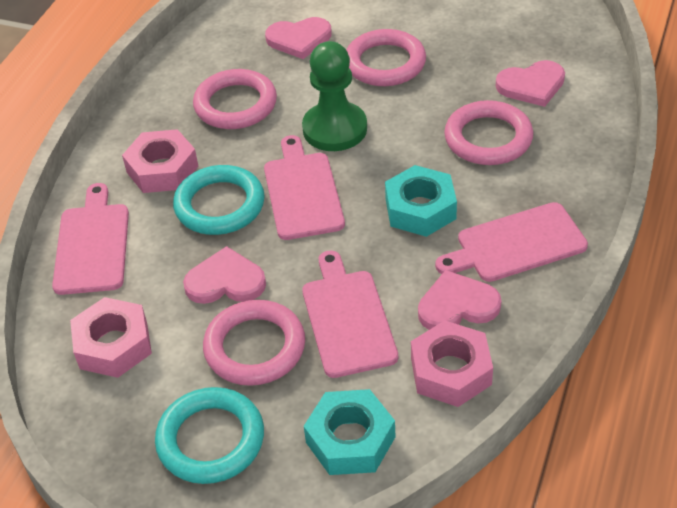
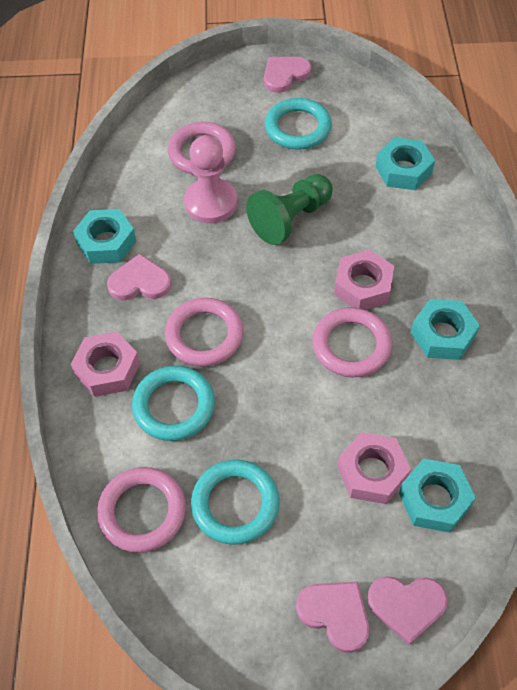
pink cutting board: 4 -> 0
pink pawn: 0 -> 1
turquoise nut: 2 -> 4
turquoise ring: 2 -> 3

